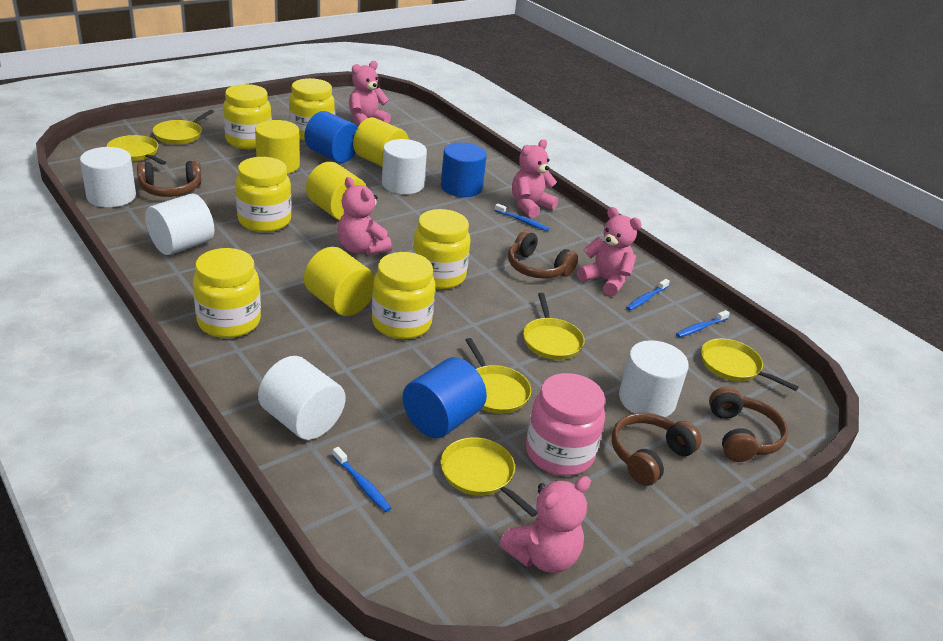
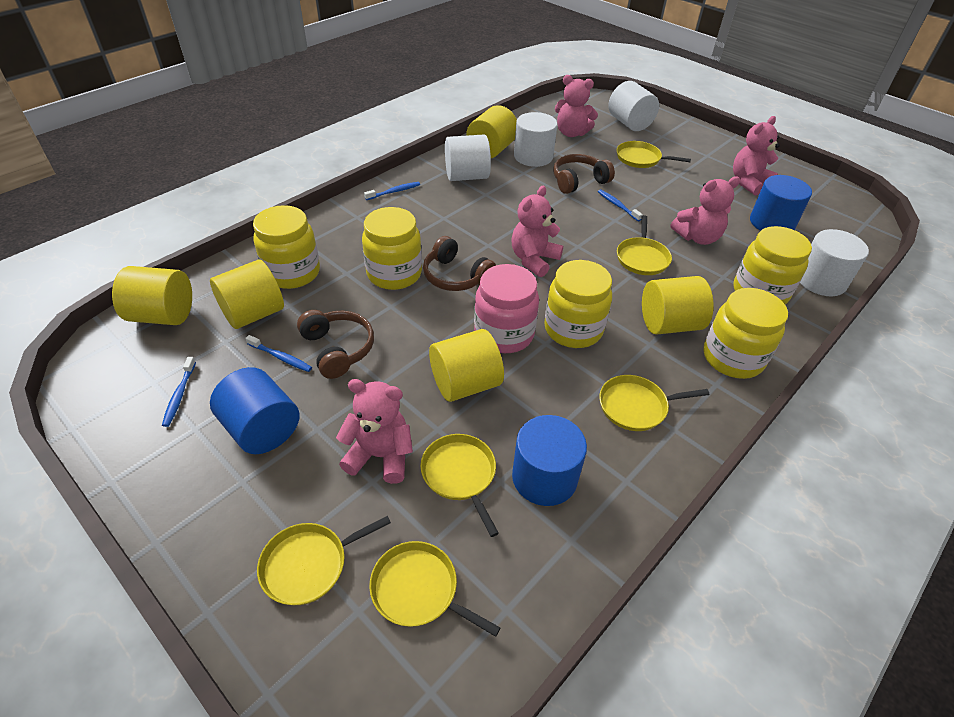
brown headphones: 4 -> 3
white cylinder: 5 -> 4
yellow cylinder: 4 -> 5
yellow jar: 6 -> 5

